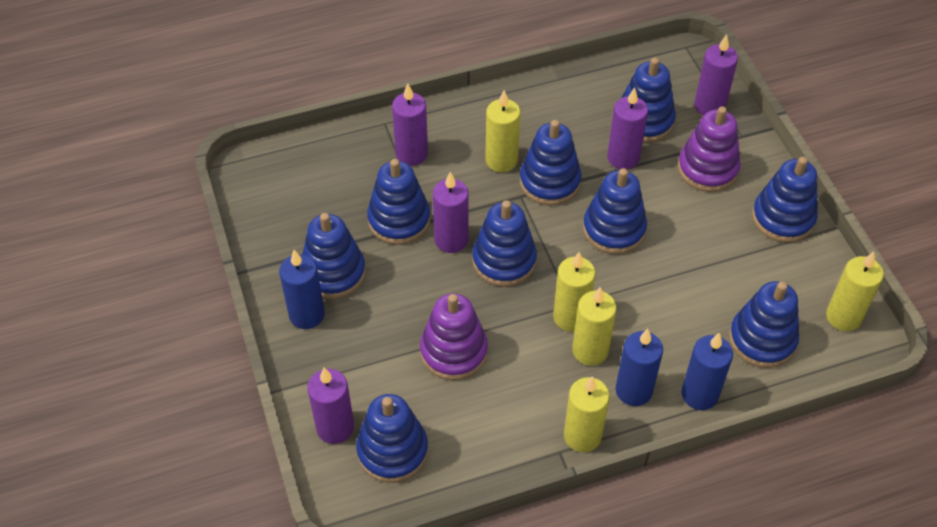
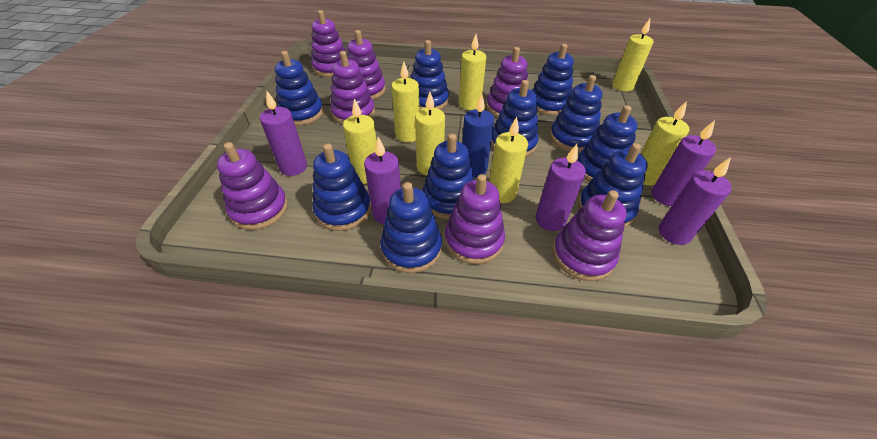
blue candle: 3 -> 1
blue stacking toy: 9 -> 10
purple stacking toy: 2 -> 7
yellow candle: 5 -> 7

